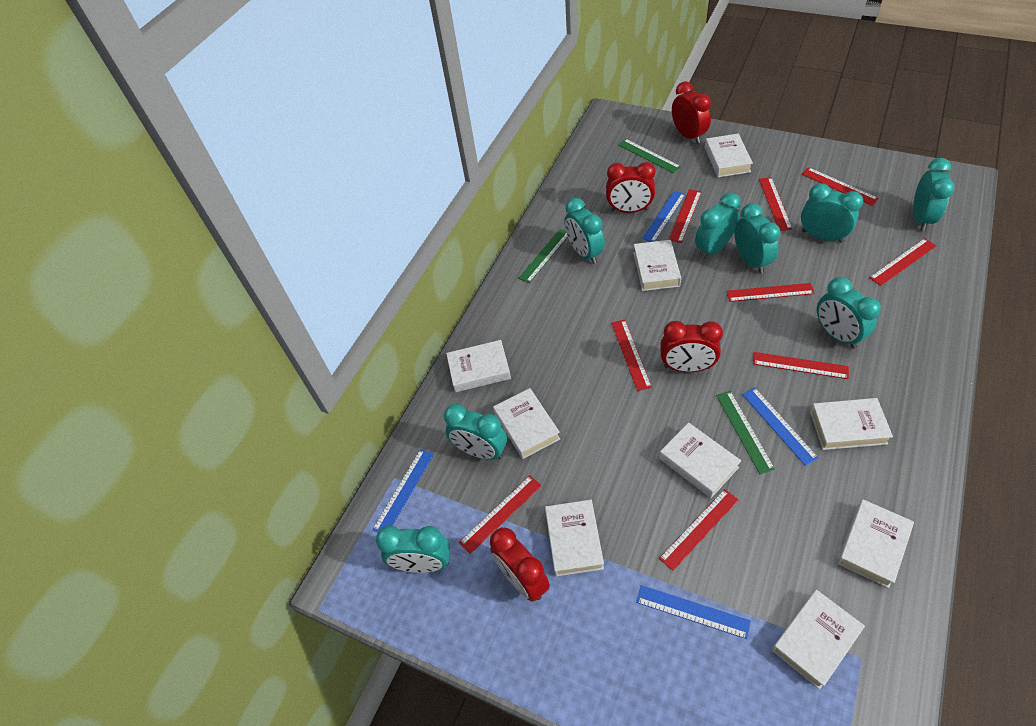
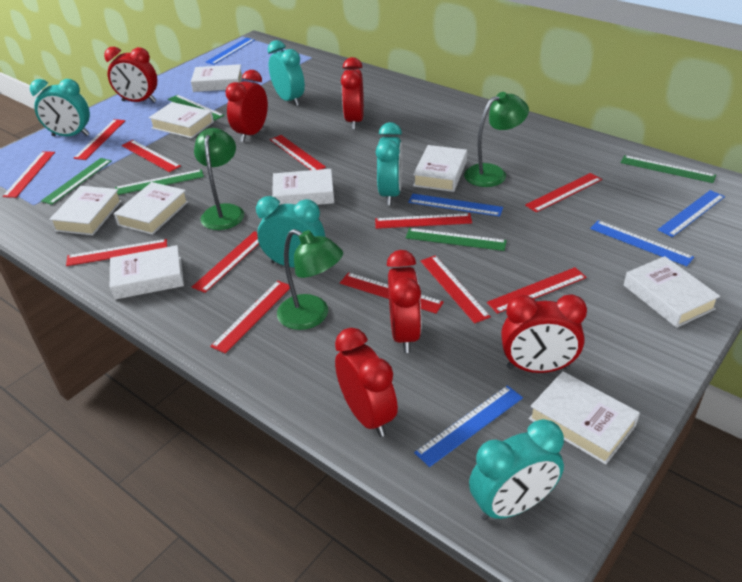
blue ruler: 4 -> 5
green lamp: 0 -> 3
green ruler: 3 -> 5
red clock: 4 -> 6
red ruler: 9 -> 12
turquoise clock: 8 -> 5

